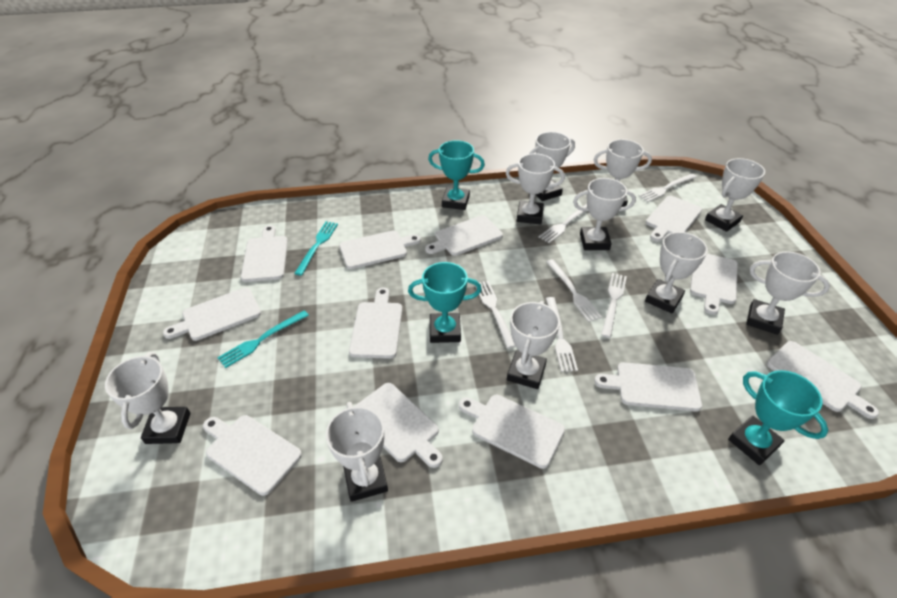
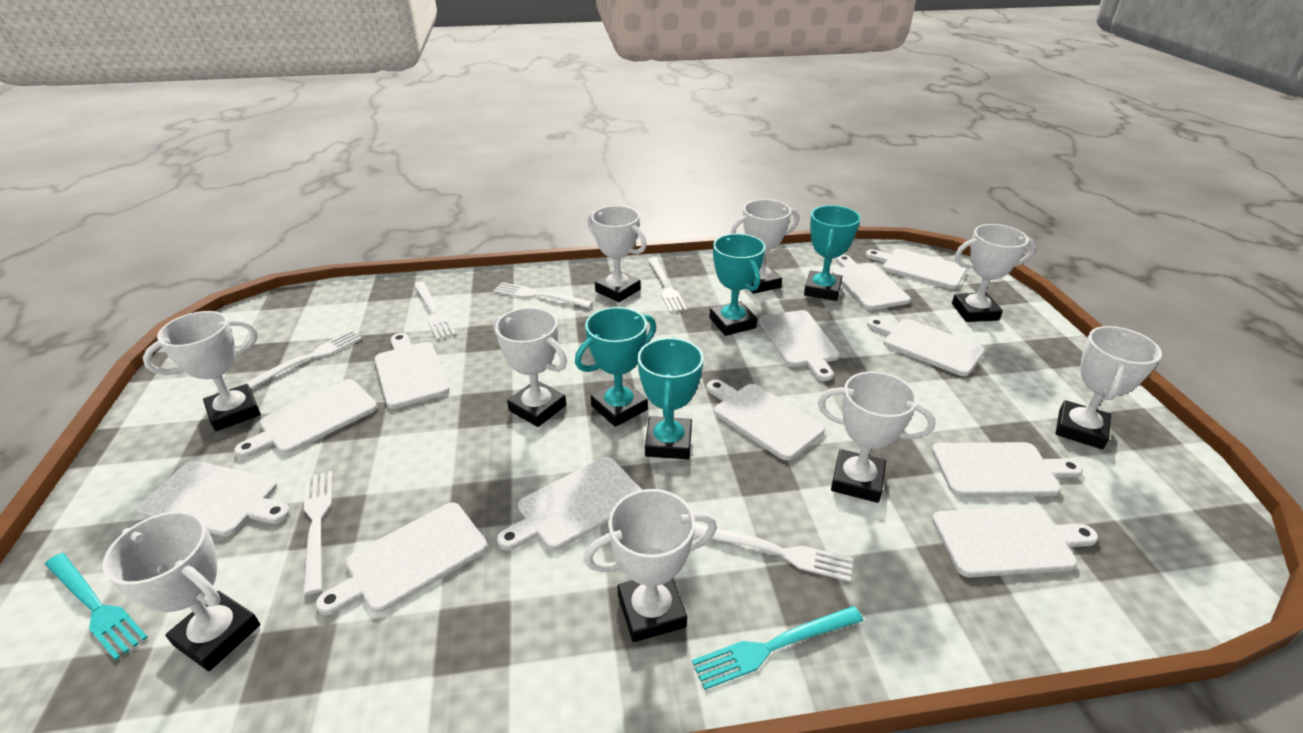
turquoise trophy: 3 -> 4
white trophy: 10 -> 9

